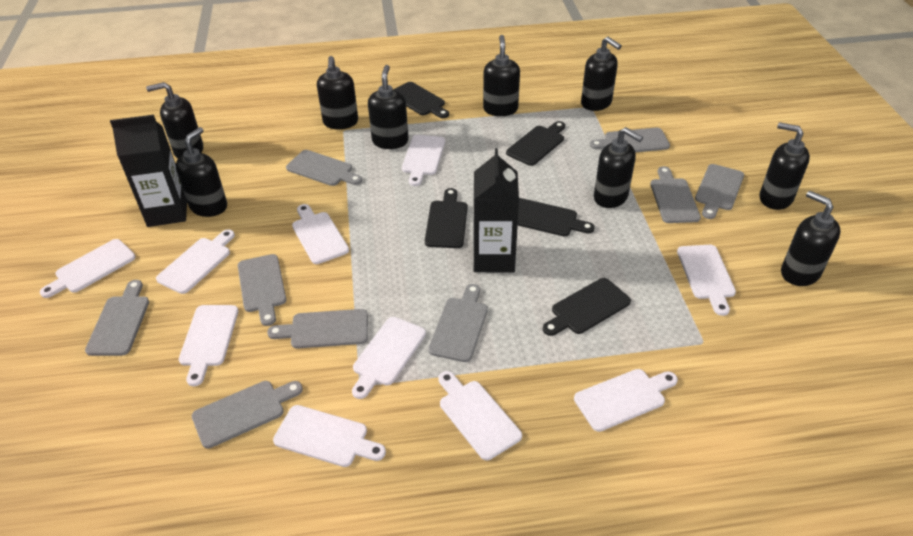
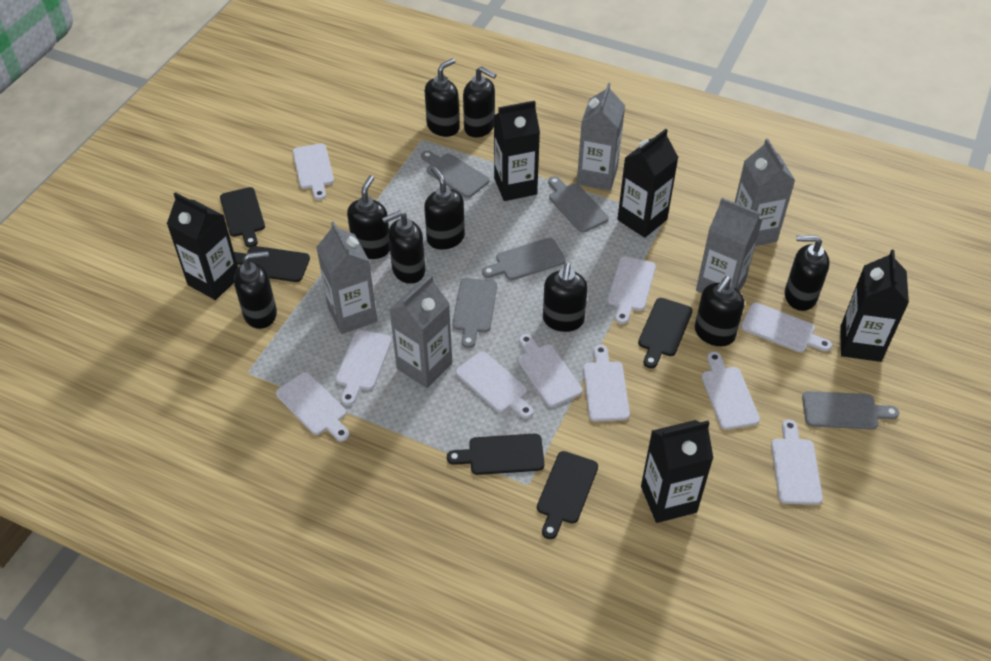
black carton: 2 -> 5
grey carton: 0 -> 5
grey cutting board: 9 -> 5

